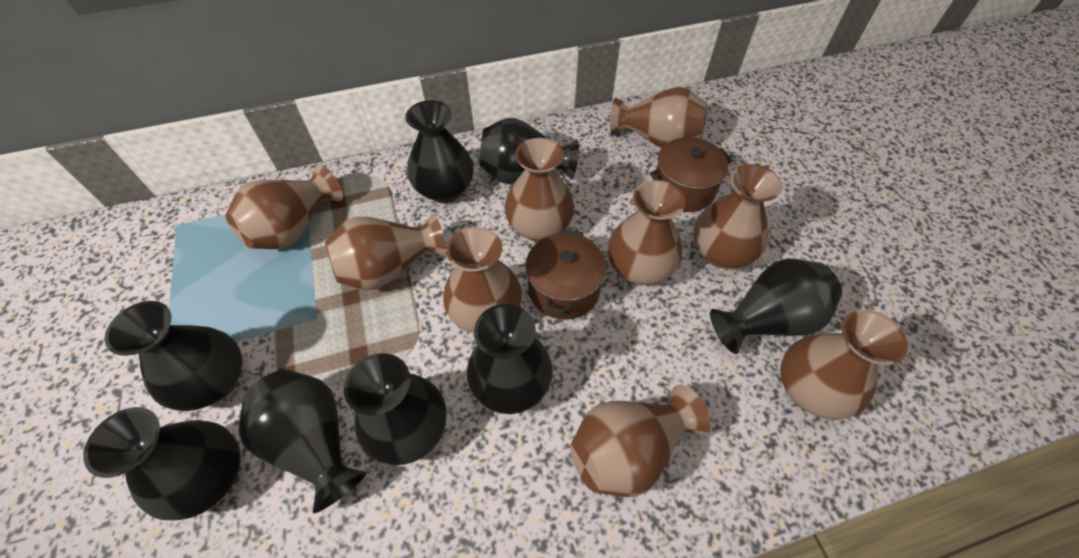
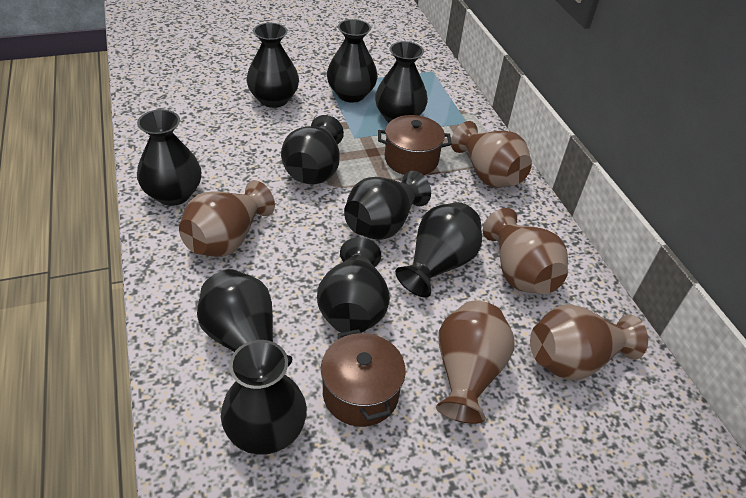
black vase: 8 -> 10
brown vase: 9 -> 5

